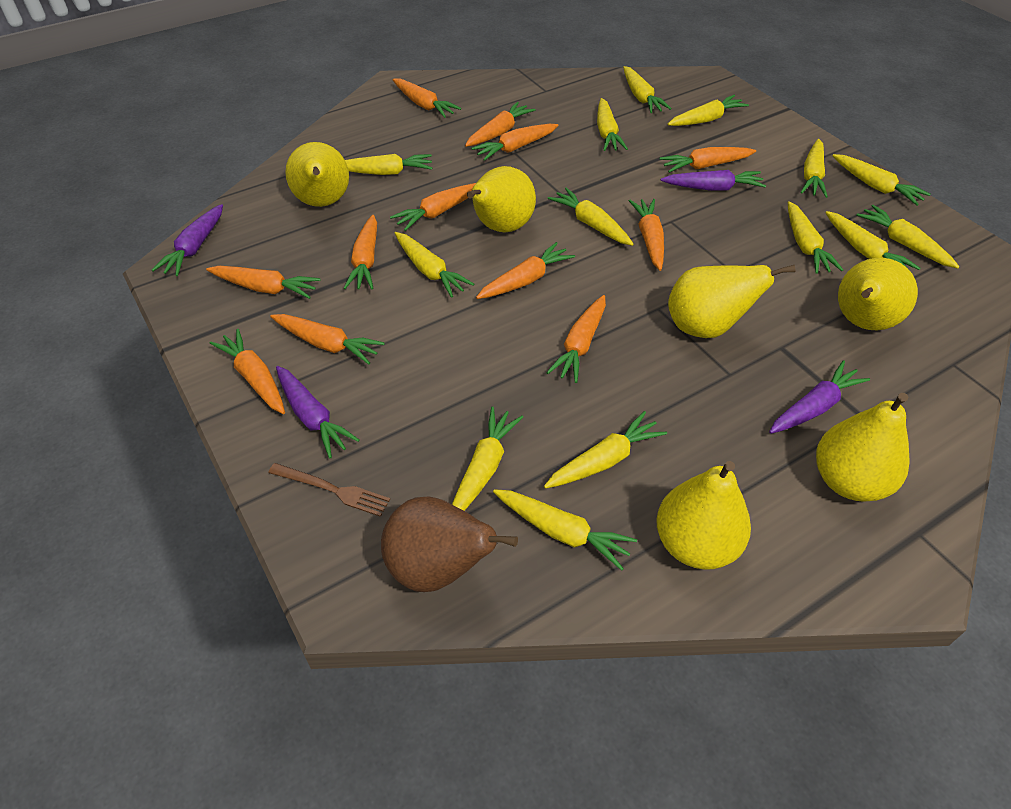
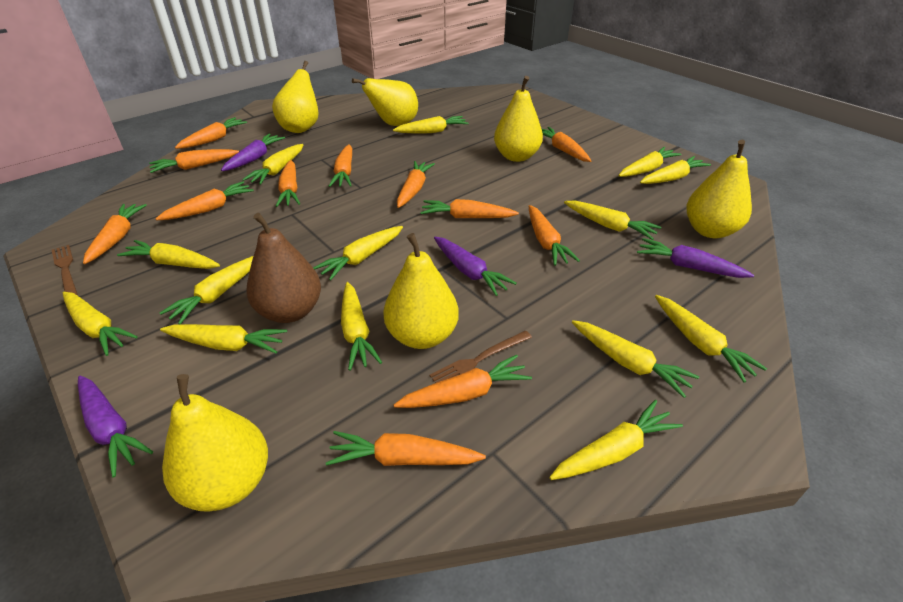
brown fork: 1 -> 2

